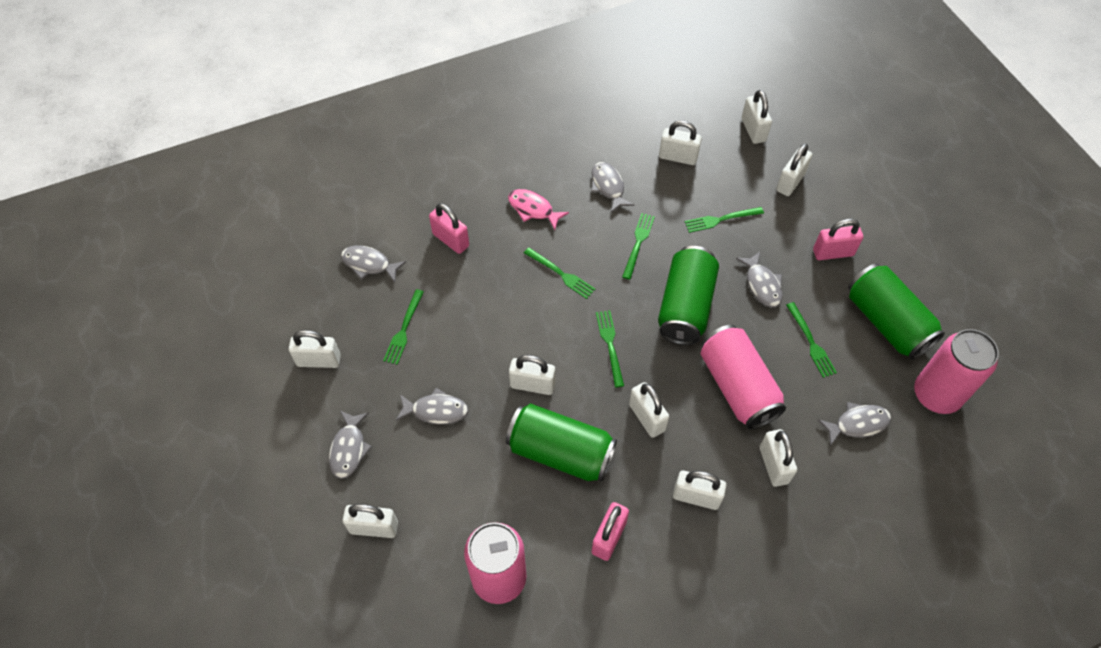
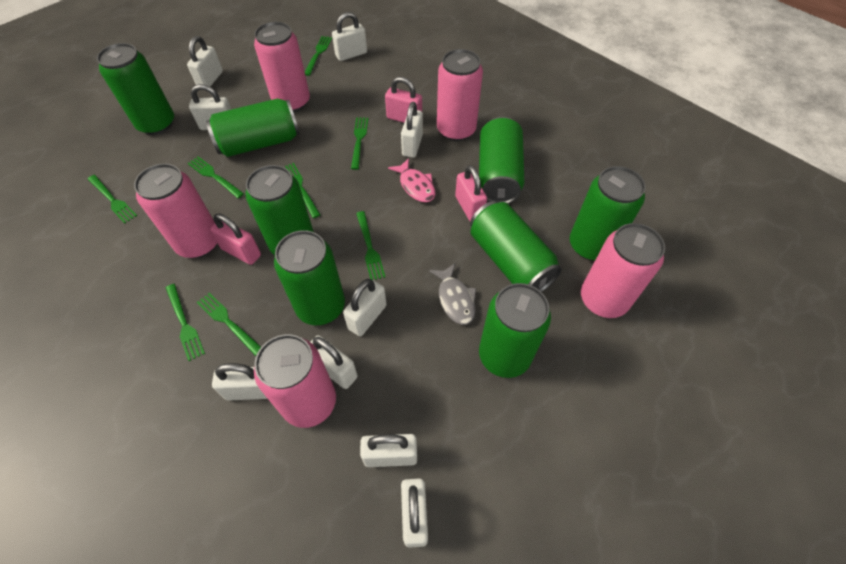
green can: 3 -> 8
green fork: 6 -> 8
grey fish: 6 -> 1
pink can: 3 -> 5

